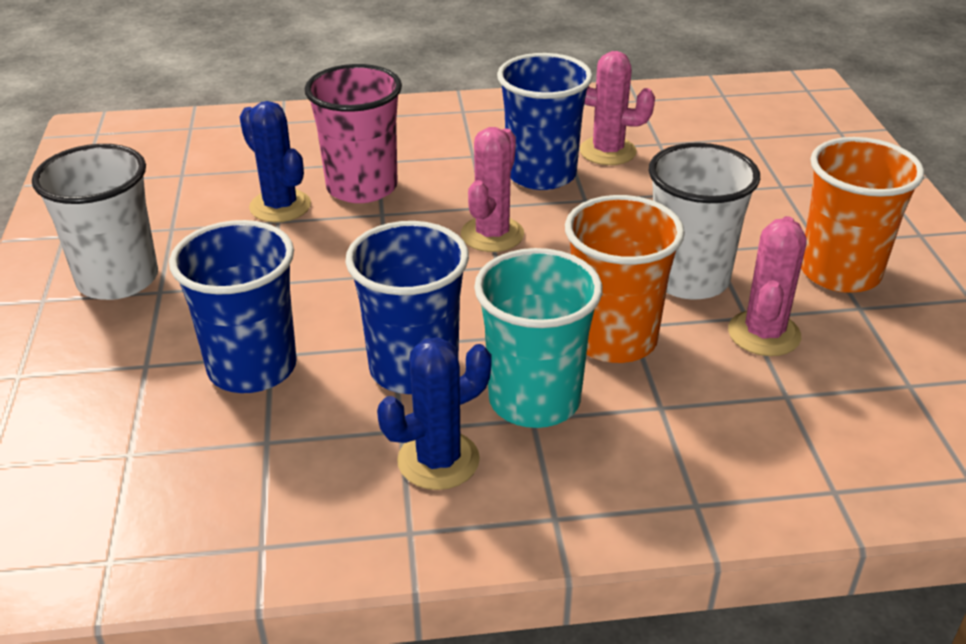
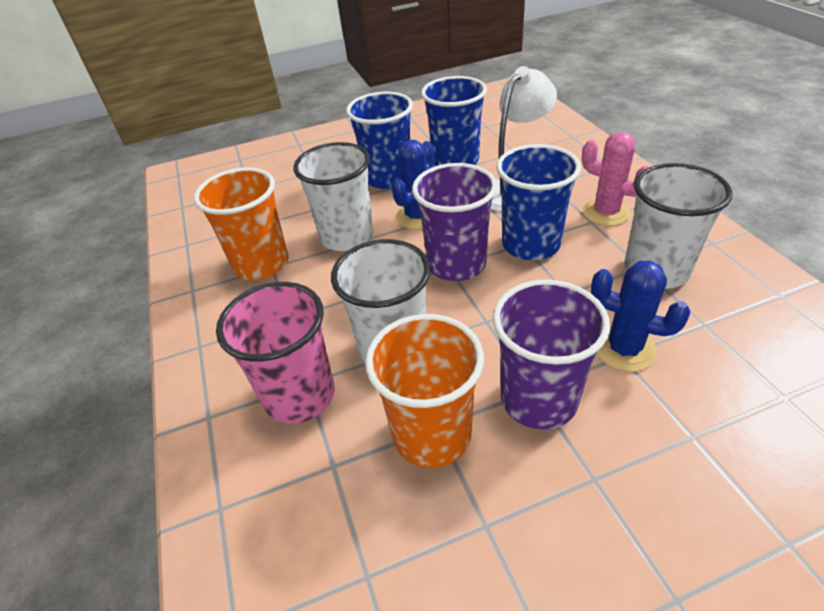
pink cactus: 3 -> 1
purple cup: 0 -> 2
turquoise cup: 1 -> 0
white cup: 2 -> 3
white lamp: 0 -> 1

